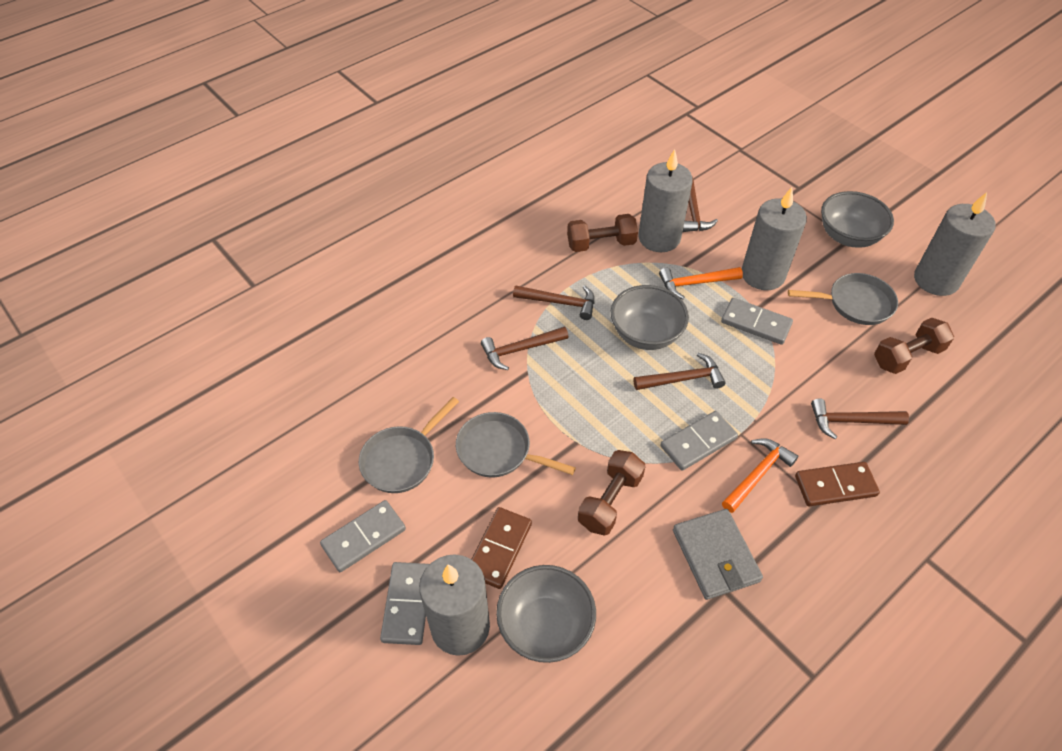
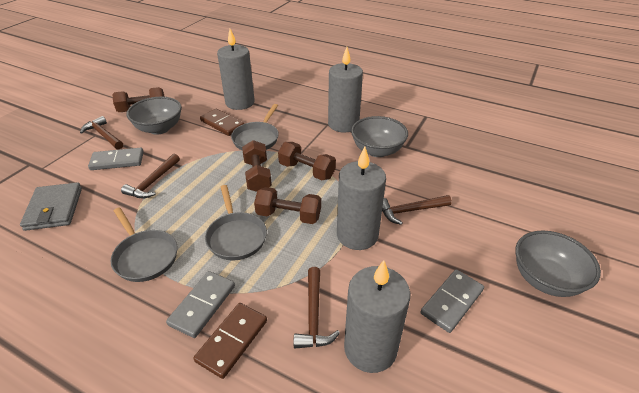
brown dumbbell: 3 -> 4
brown hammer: 5 -> 4
grey domino: 4 -> 3
orange hammer: 2 -> 0

